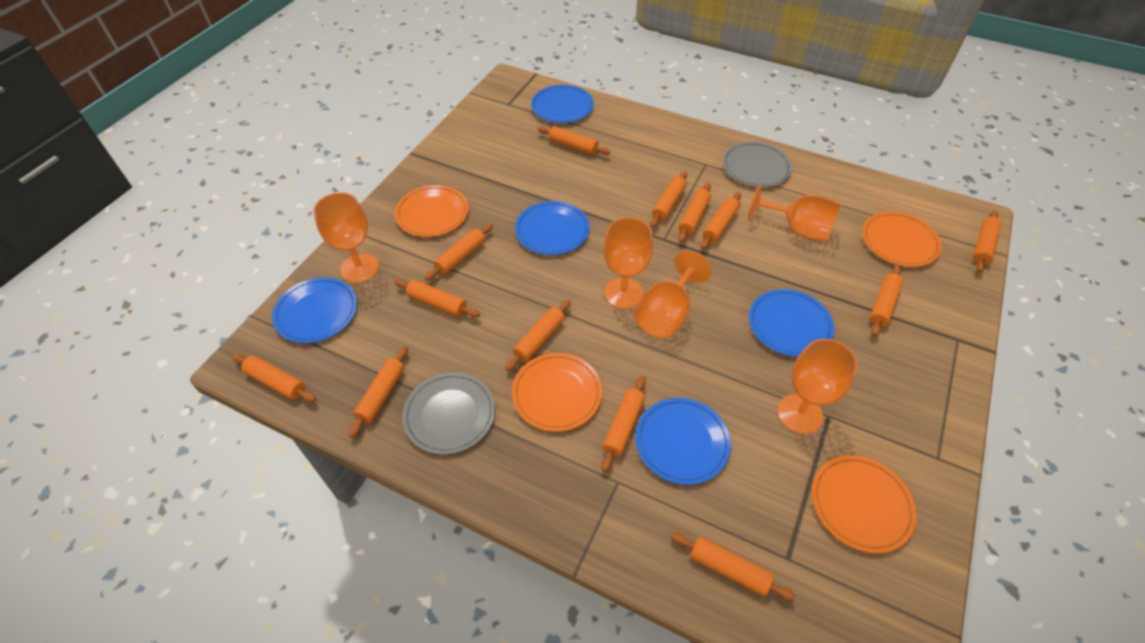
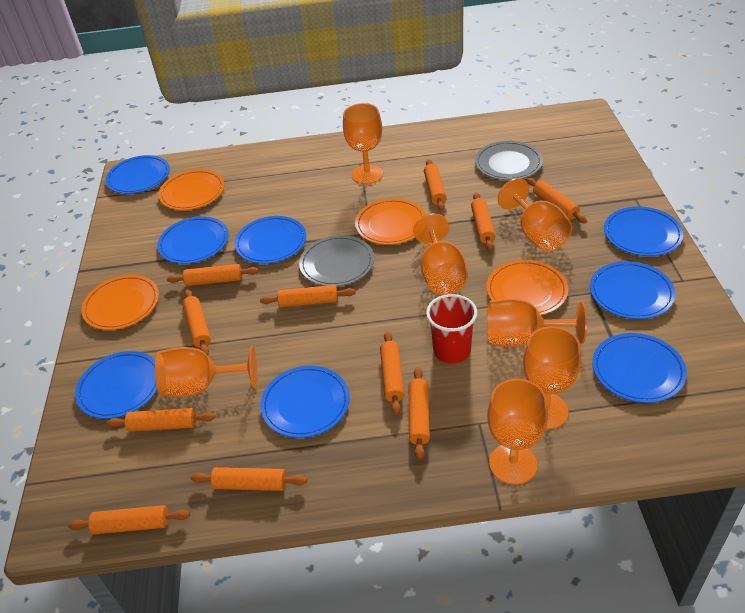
blue plate: 5 -> 8
orange goblet: 5 -> 7
orange rolling pin: 13 -> 11
red cup: 0 -> 1

